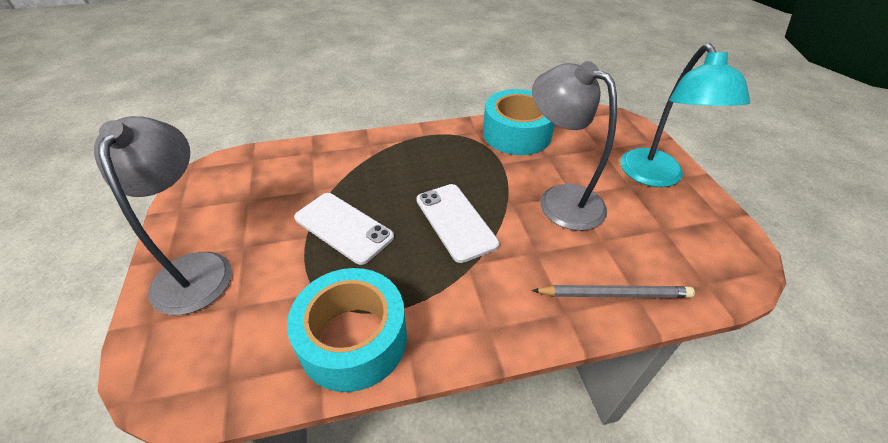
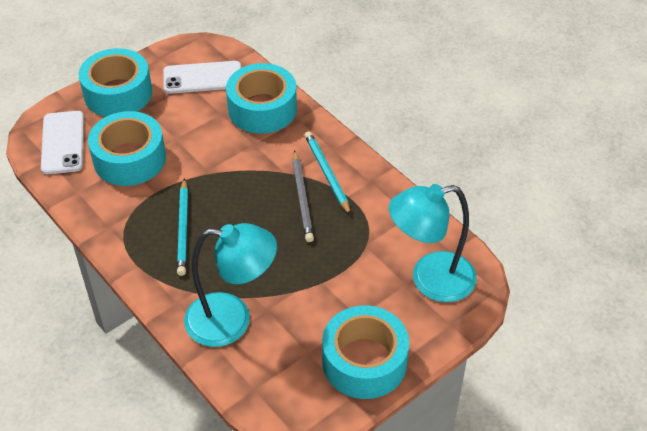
grey lamp: 2 -> 0
turquoise lamp: 1 -> 2
turquoise pencil: 0 -> 2
turquoise tape: 2 -> 4

